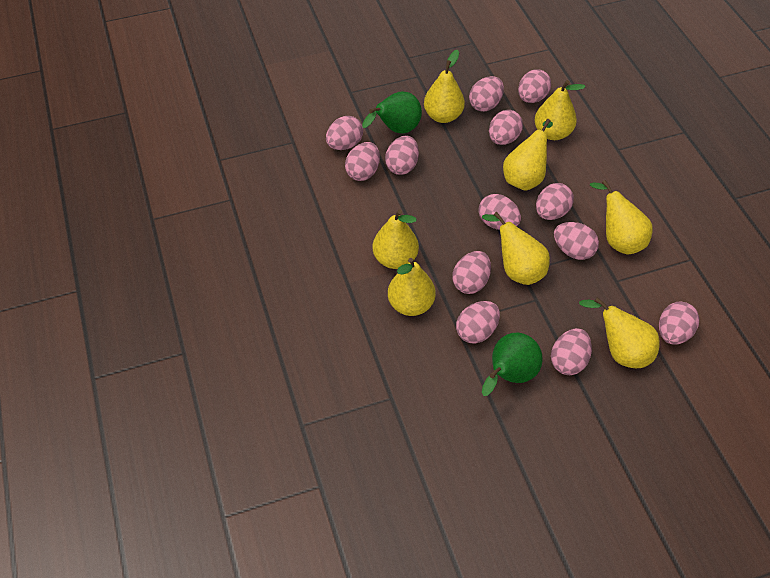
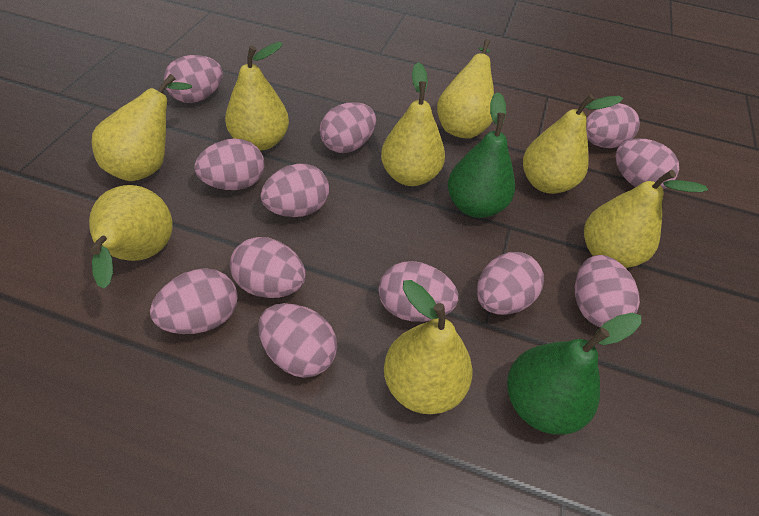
pink egg: 13 -> 12

